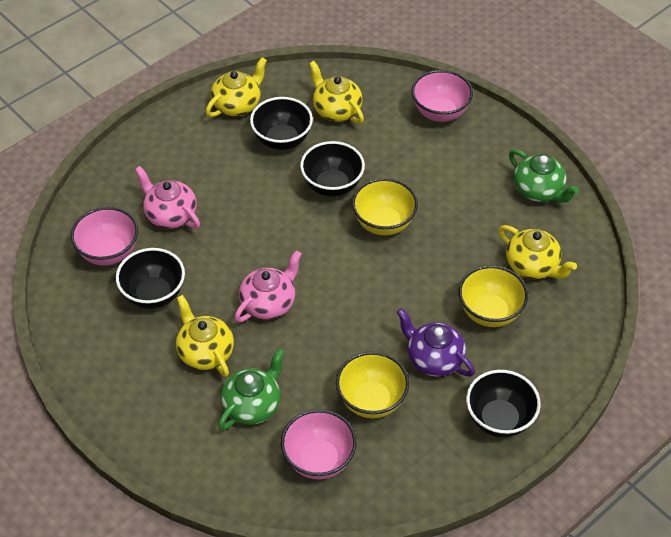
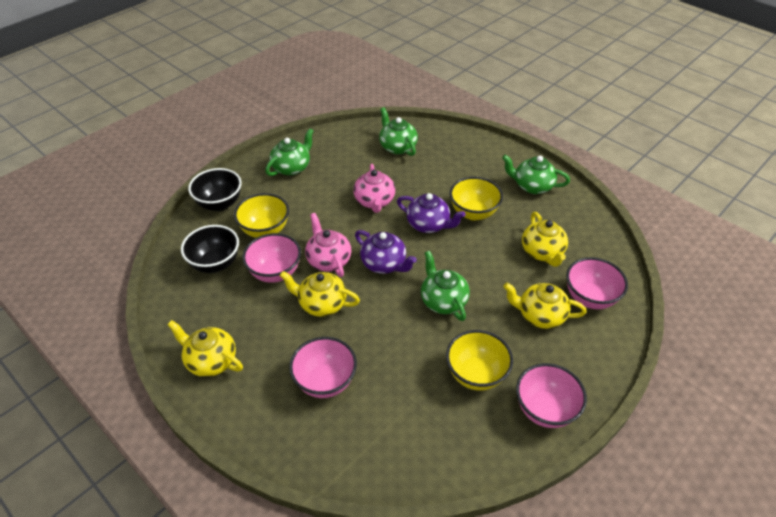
black bowl: 4 -> 2
green teapot: 2 -> 4
pink bowl: 3 -> 4
purple teapot: 1 -> 2

